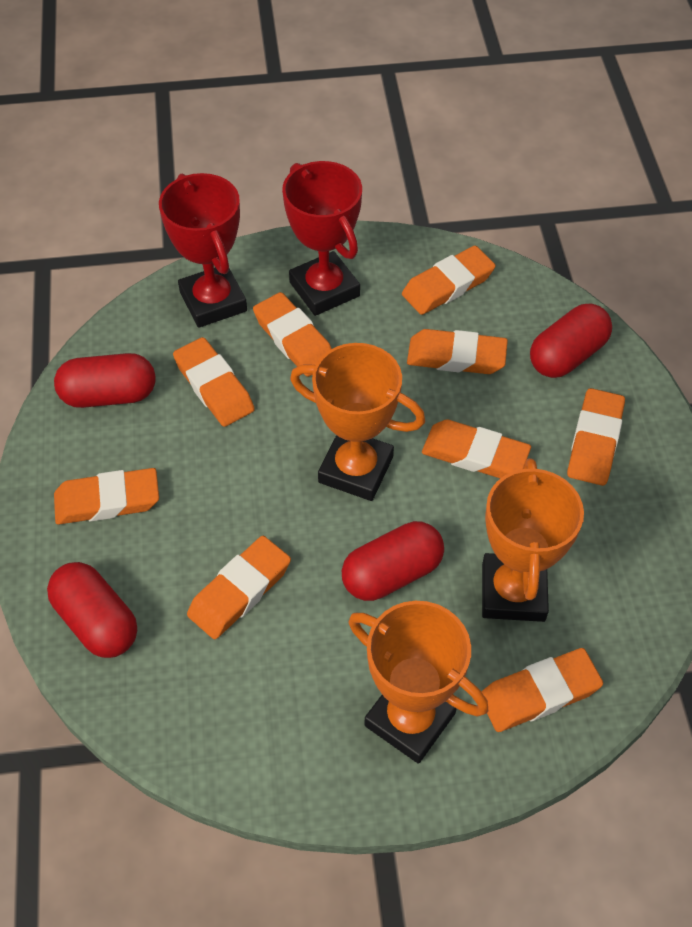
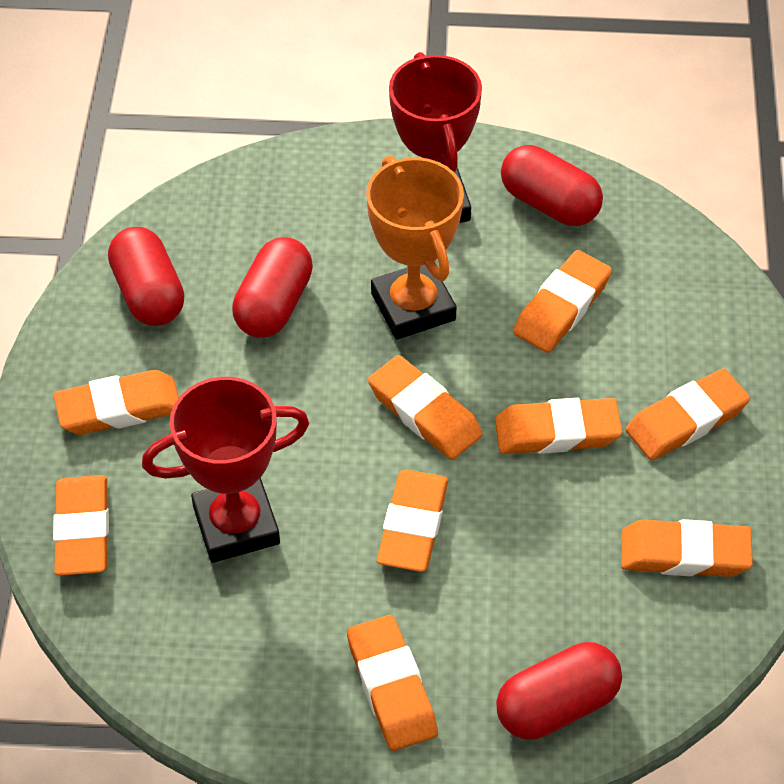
orange trophy: 3 -> 1

